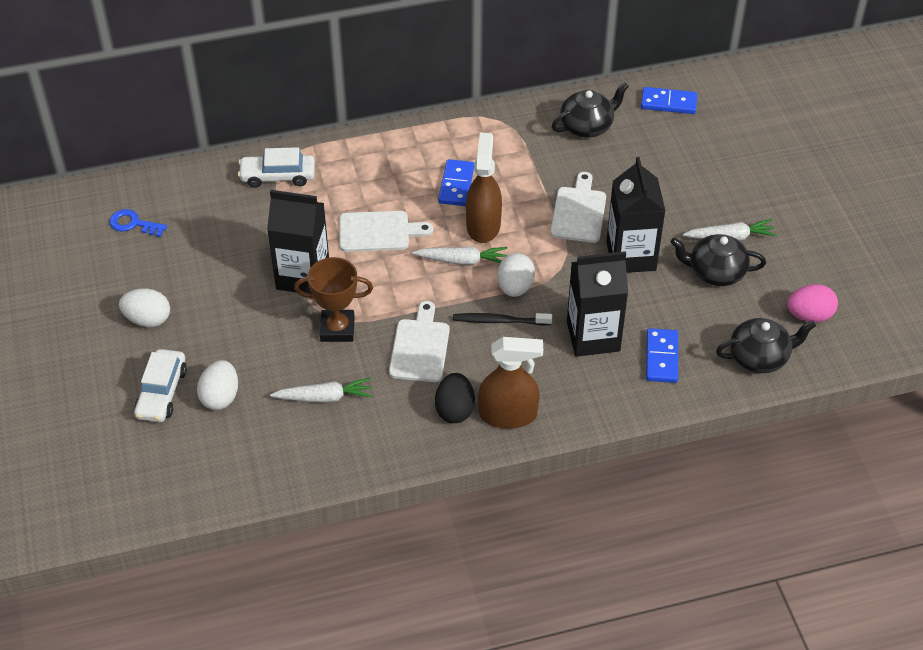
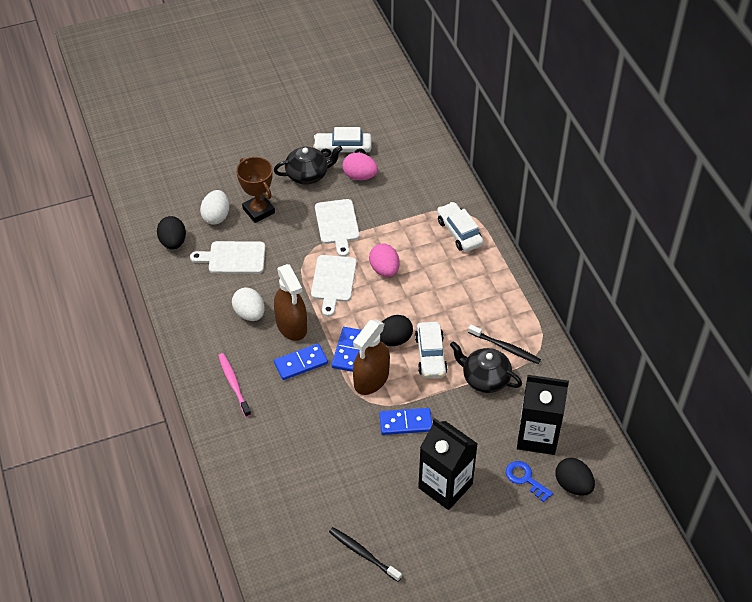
black carton: 3 -> 2
black egg: 1 -> 3
black teapot: 3 -> 2
black toothbrush: 1 -> 2
pink egg: 1 -> 2
pink toothbrush: 0 -> 1
white car: 2 -> 3
white carrot: 3 -> 0
white egg: 3 -> 2

